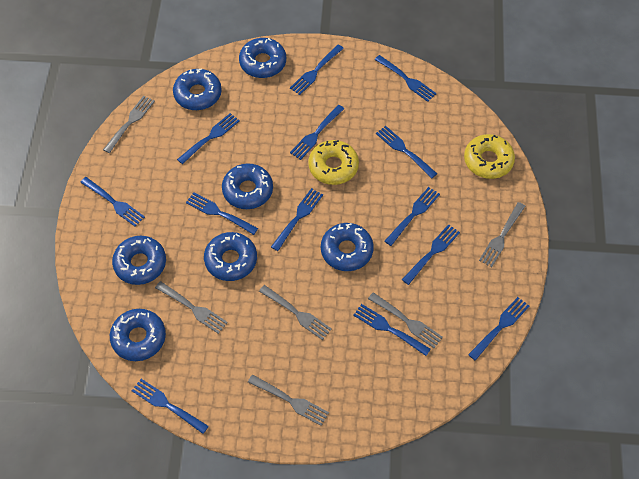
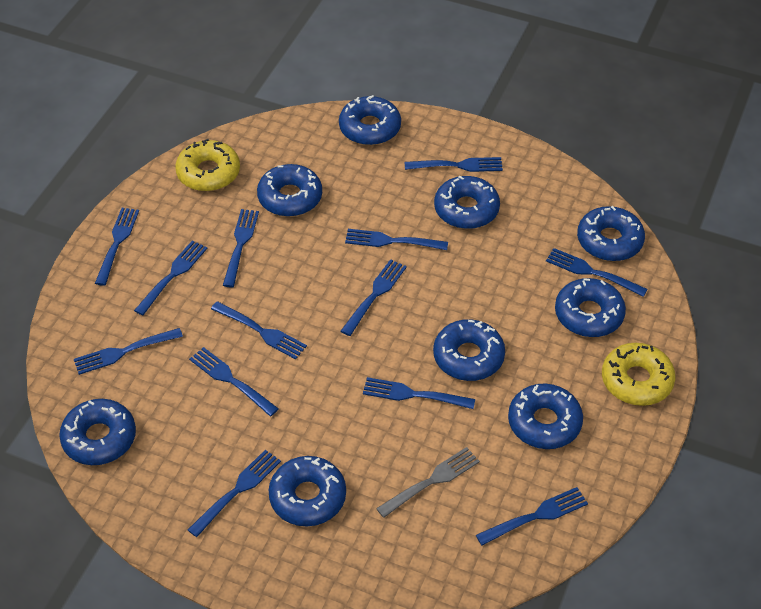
blue donut: 7 -> 9
grey fork: 6 -> 1

